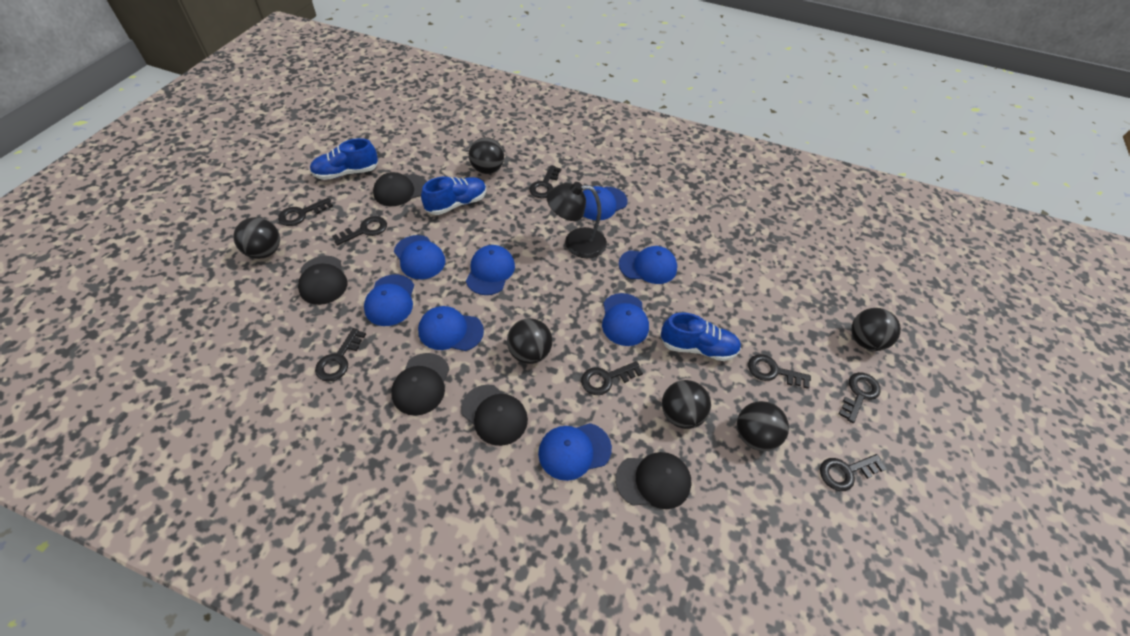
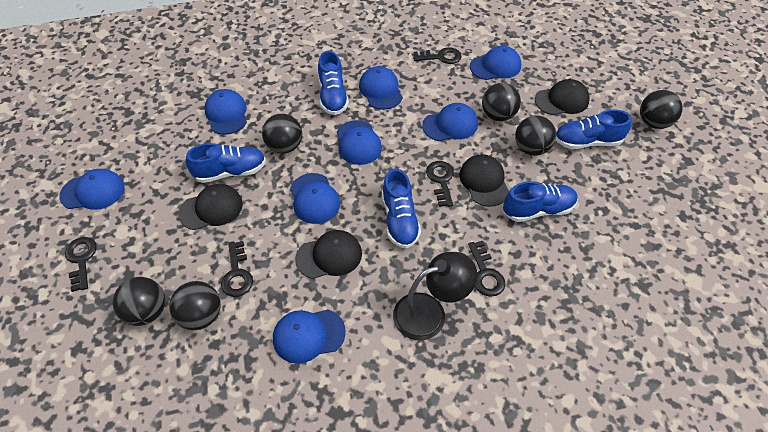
black cap: 5 -> 4
black key: 8 -> 5
blue shoe: 3 -> 5

